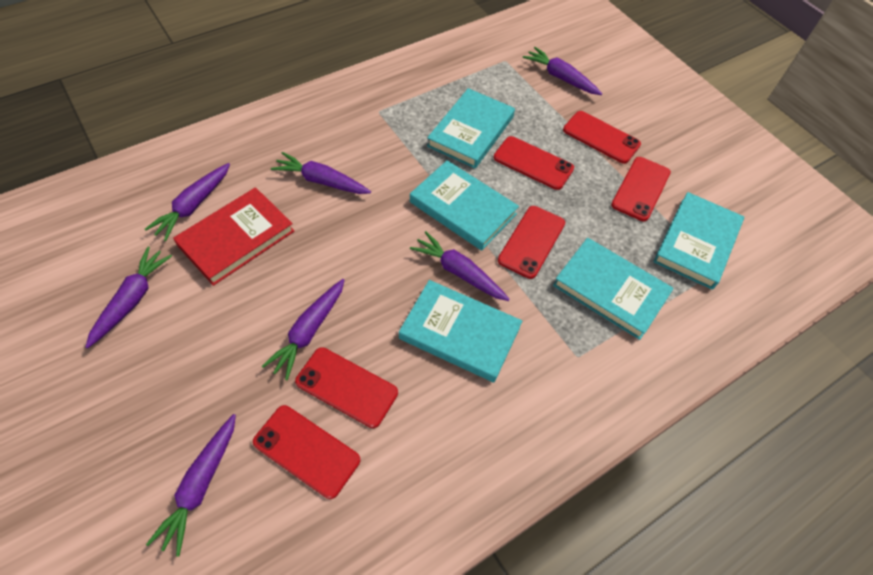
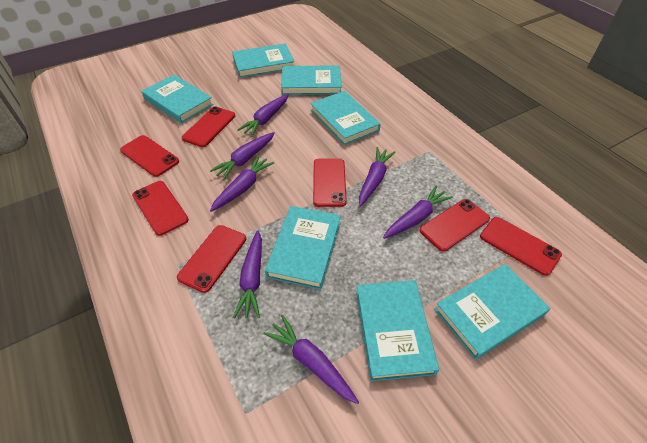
red book: 1 -> 0
red phone: 6 -> 7
turquoise book: 5 -> 7

